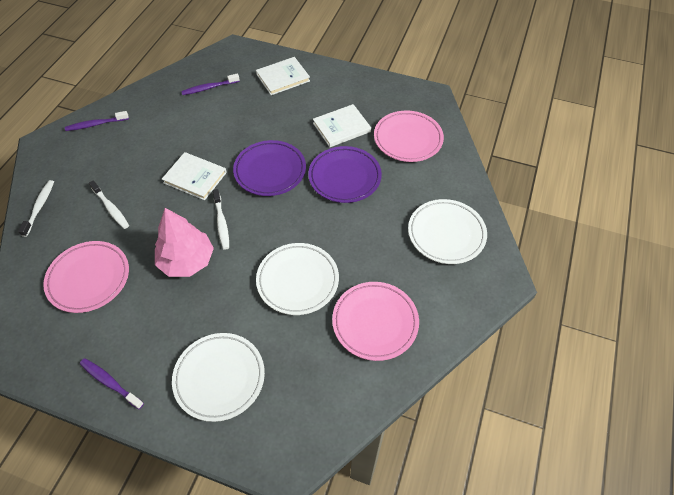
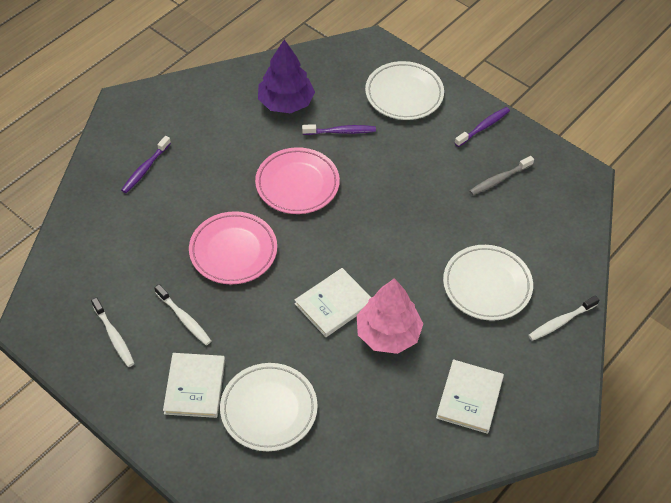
grey toothbrush: 0 -> 1
pink plate: 3 -> 2
purple plate: 2 -> 0
purple tree: 0 -> 1

